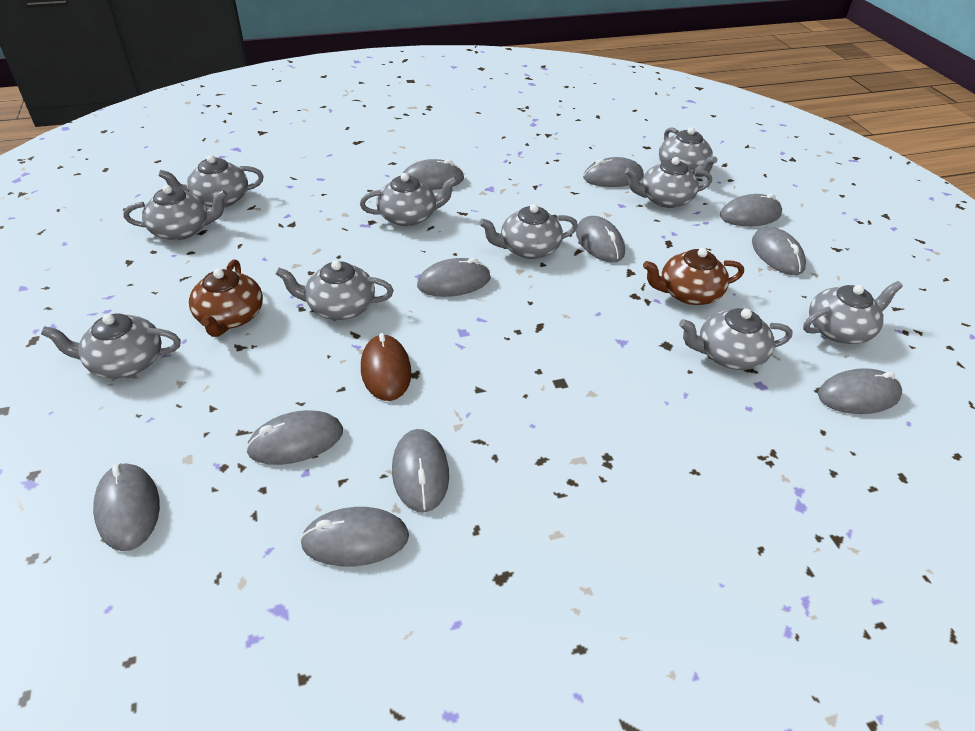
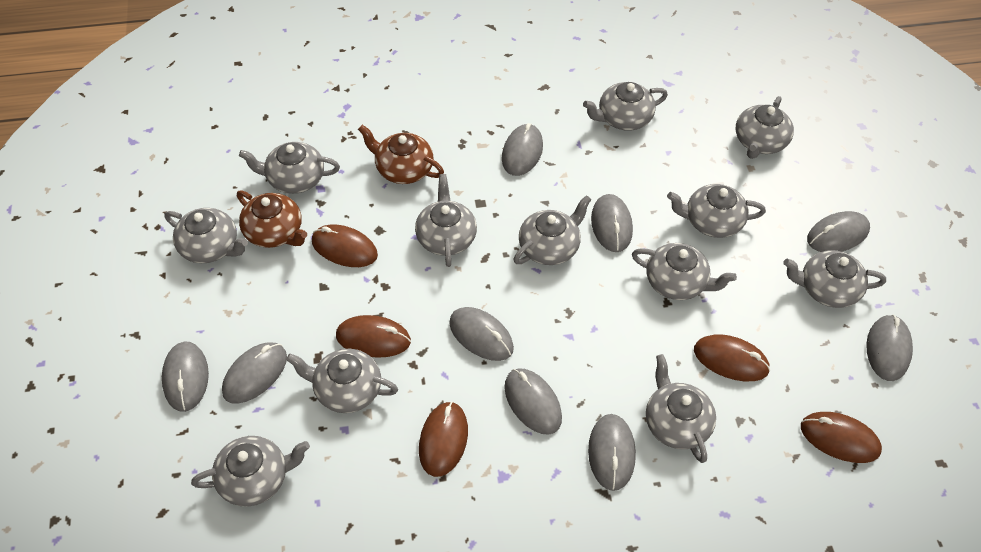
brown mouse: 1 -> 5
grey mouse: 11 -> 9
grey teapot: 10 -> 12

